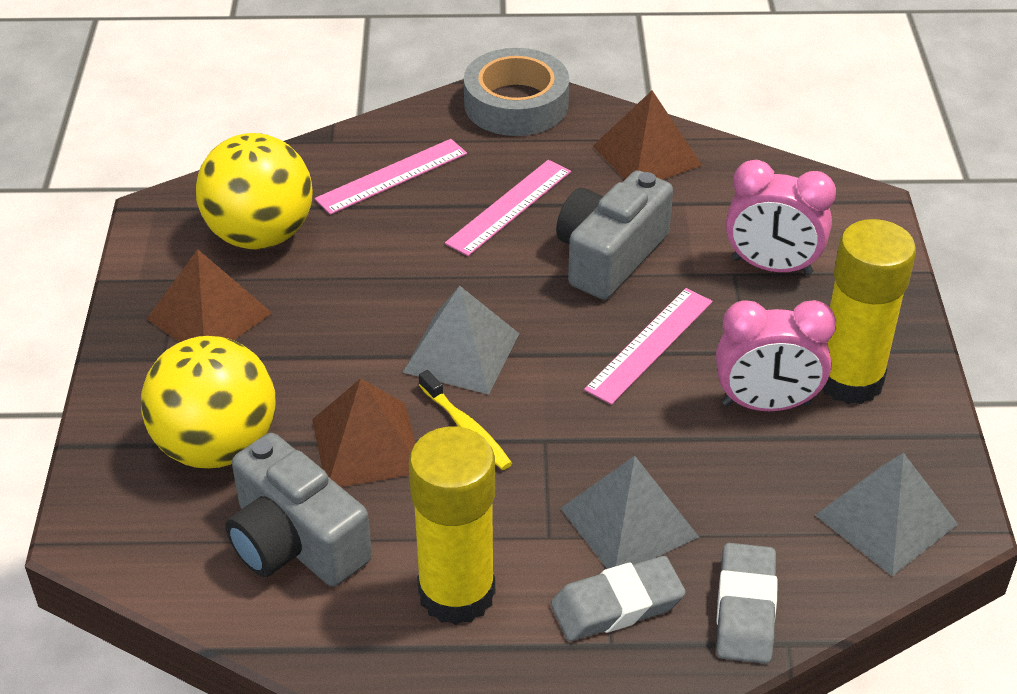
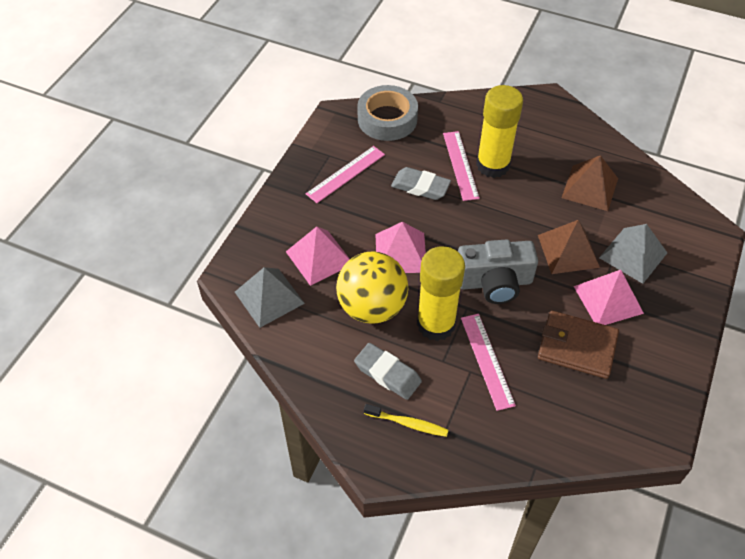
brown pyramid: 3 -> 2
brown wallet: 0 -> 1
grey camera: 2 -> 1
grey pyramid: 3 -> 2
pink clock: 2 -> 0
pink pyramid: 0 -> 3
yellow ball: 2 -> 1

